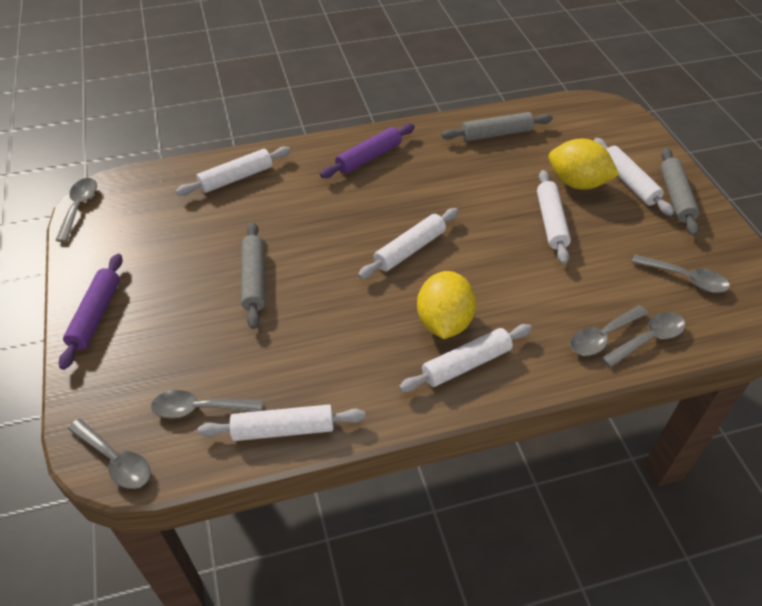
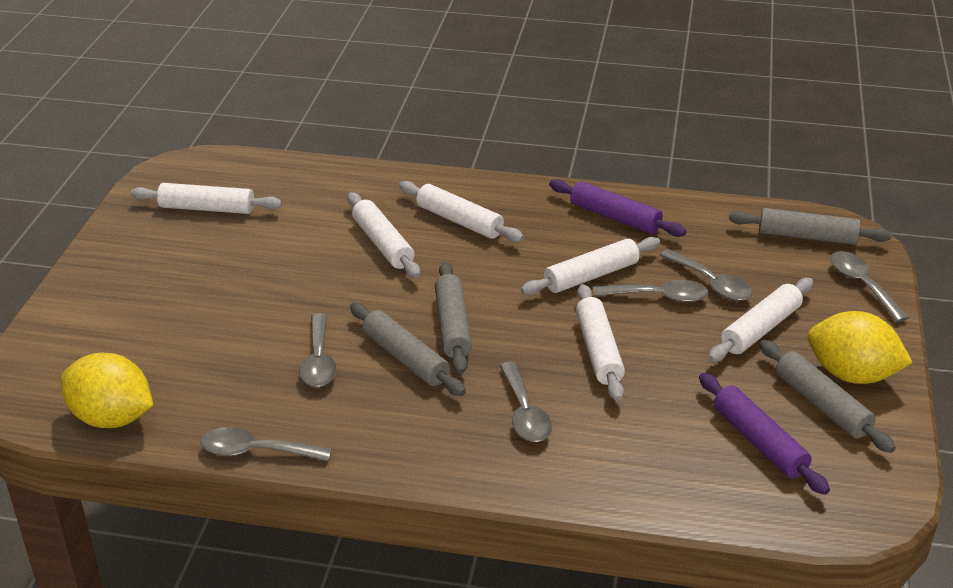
grey rolling pin: 3 -> 4

